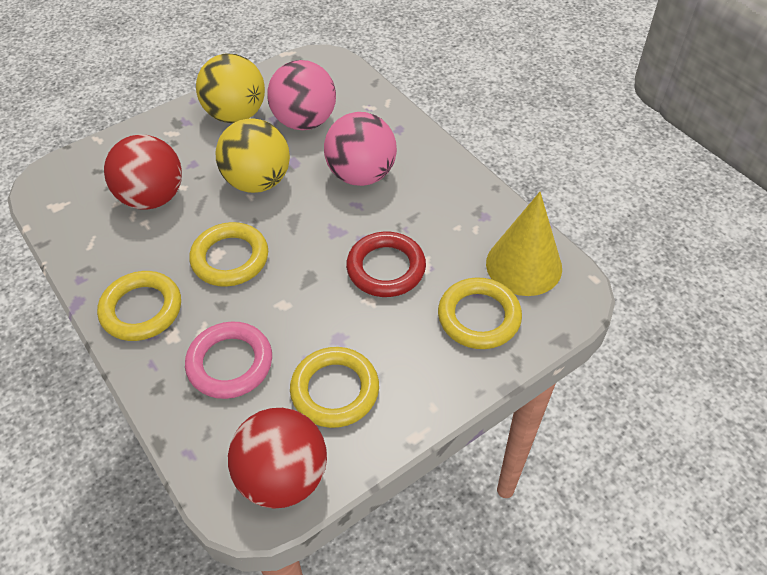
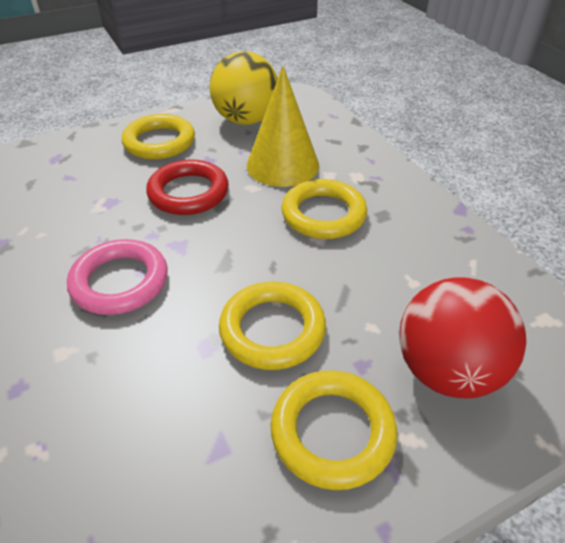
pink ball: 2 -> 0
red ball: 2 -> 1
yellow ball: 2 -> 1

